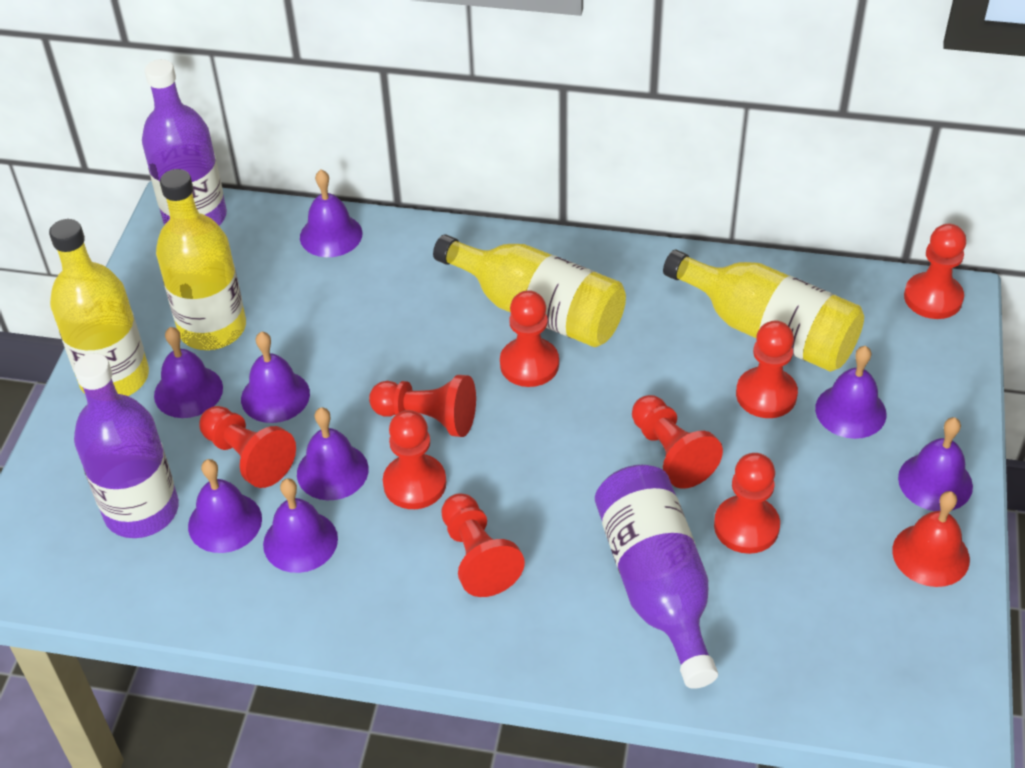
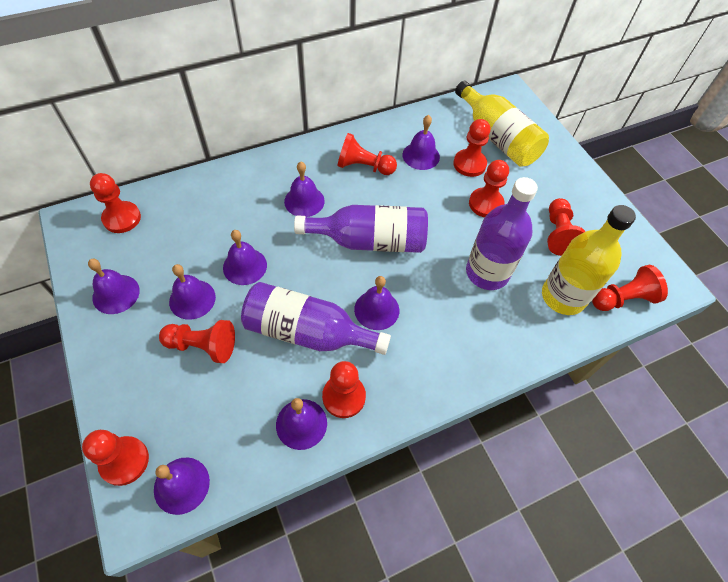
red bell: 1 -> 0
yellow bottle: 4 -> 2

